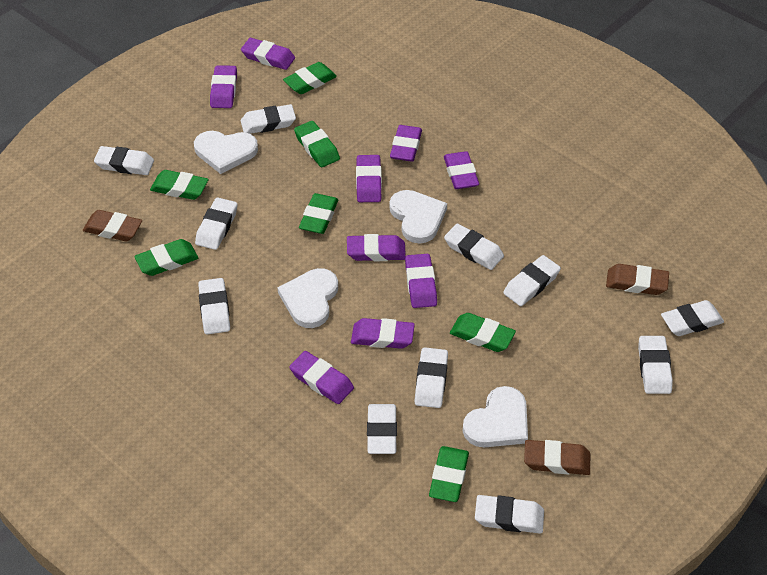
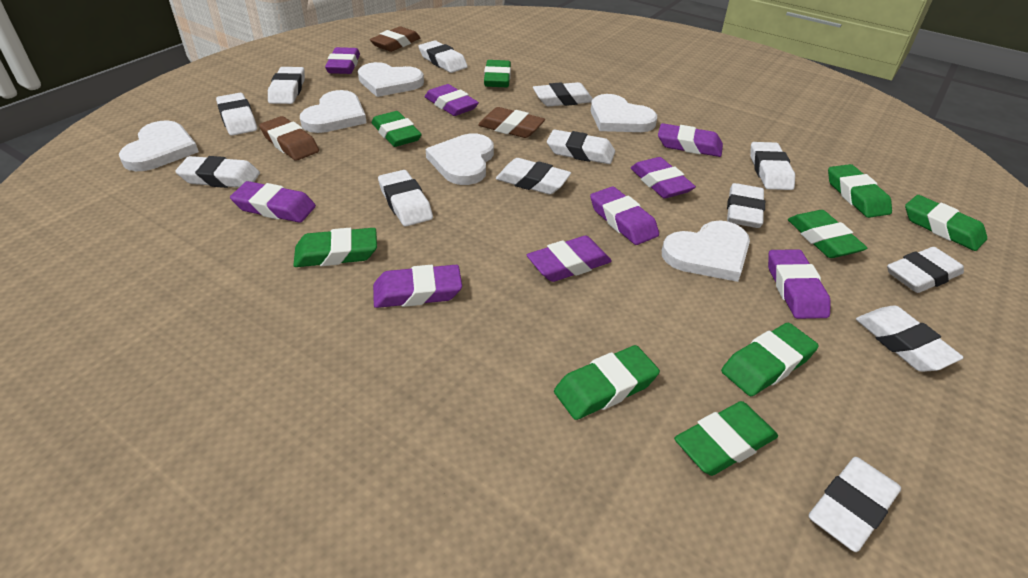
green eraser: 7 -> 9
white eraser: 11 -> 13
white heart: 4 -> 6

